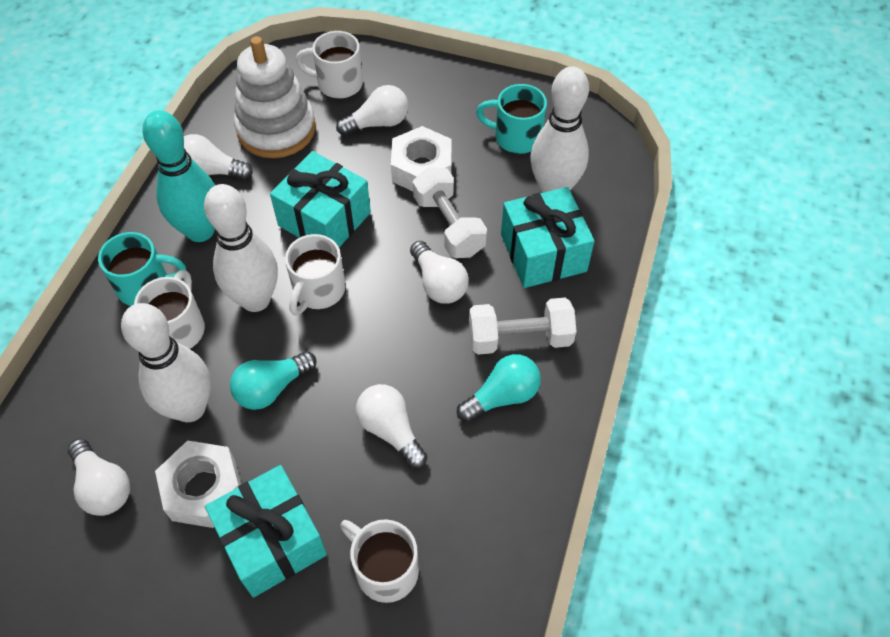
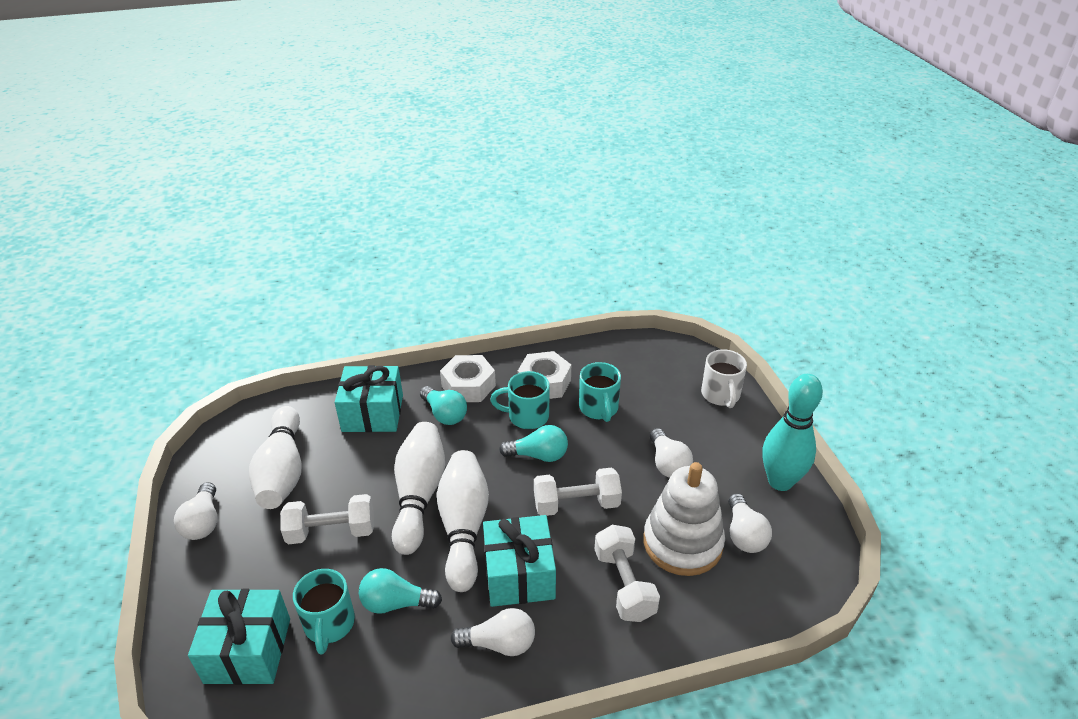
turquoise light bulb: 2 -> 3
turquoise mug: 2 -> 3
white dumbbell: 2 -> 3
white light bulb: 5 -> 4
white mug: 4 -> 1

